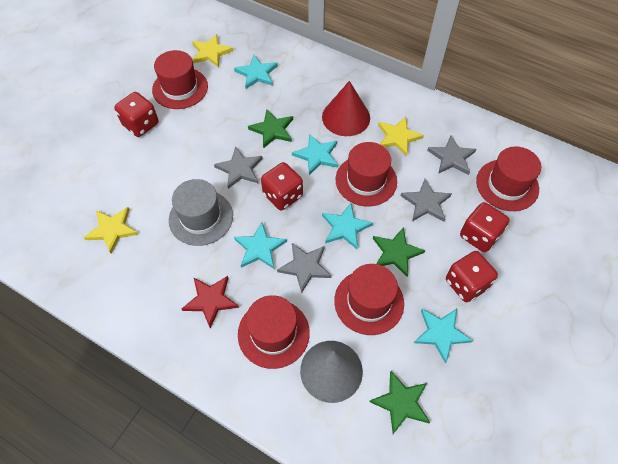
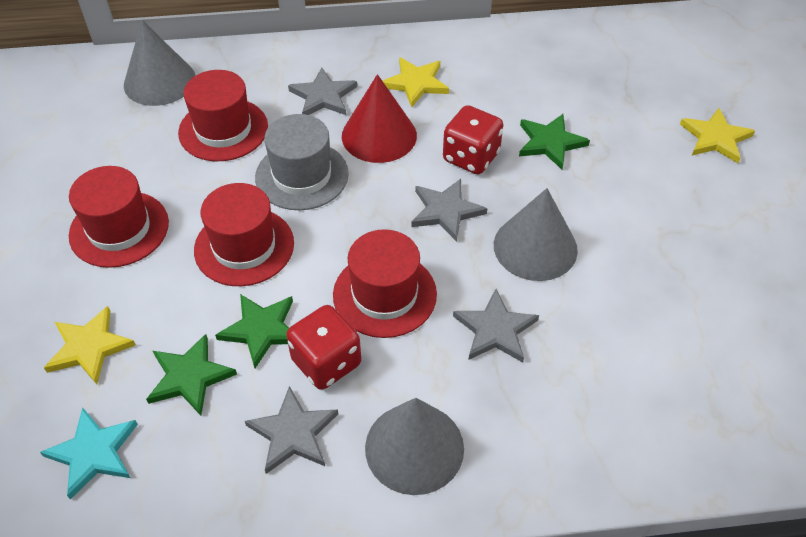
grey cone: 1 -> 3
red dice: 4 -> 2
red hat: 5 -> 4
red star: 1 -> 0
turquoise star: 5 -> 1

